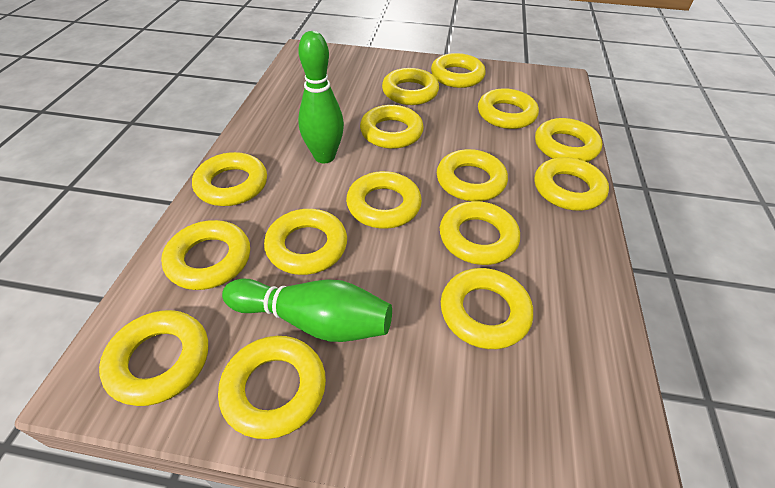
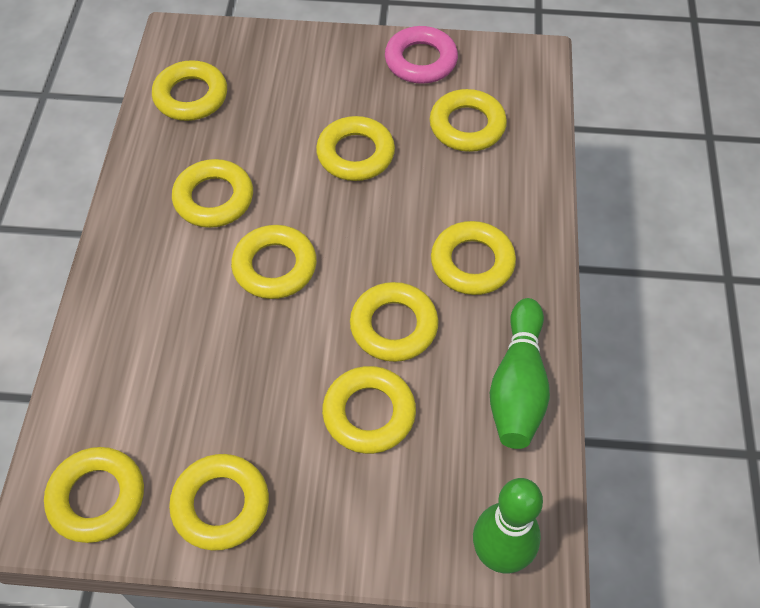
pink ring: 0 -> 1
yellow ring: 15 -> 10

